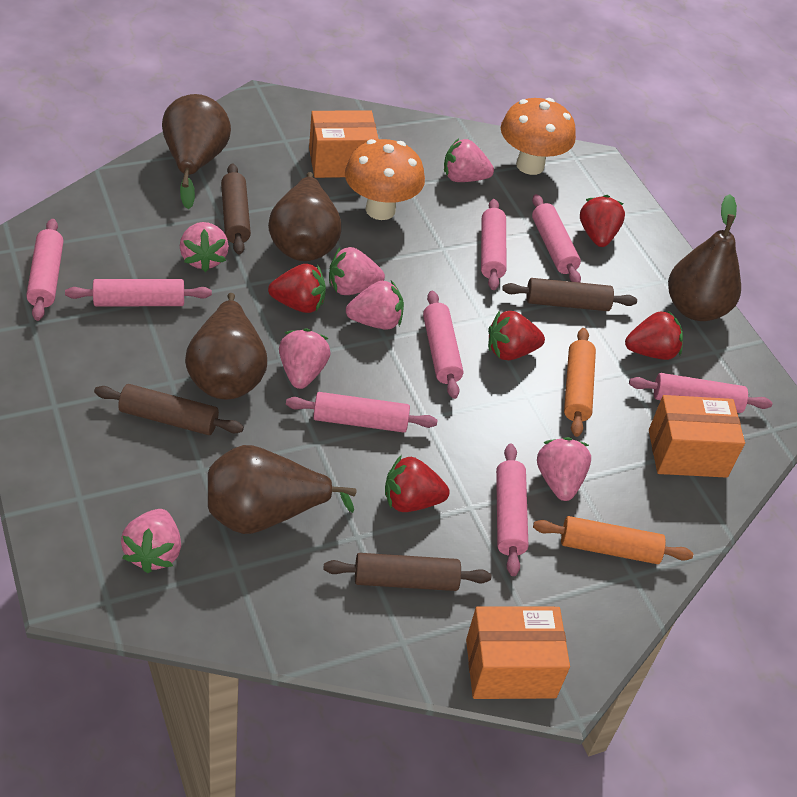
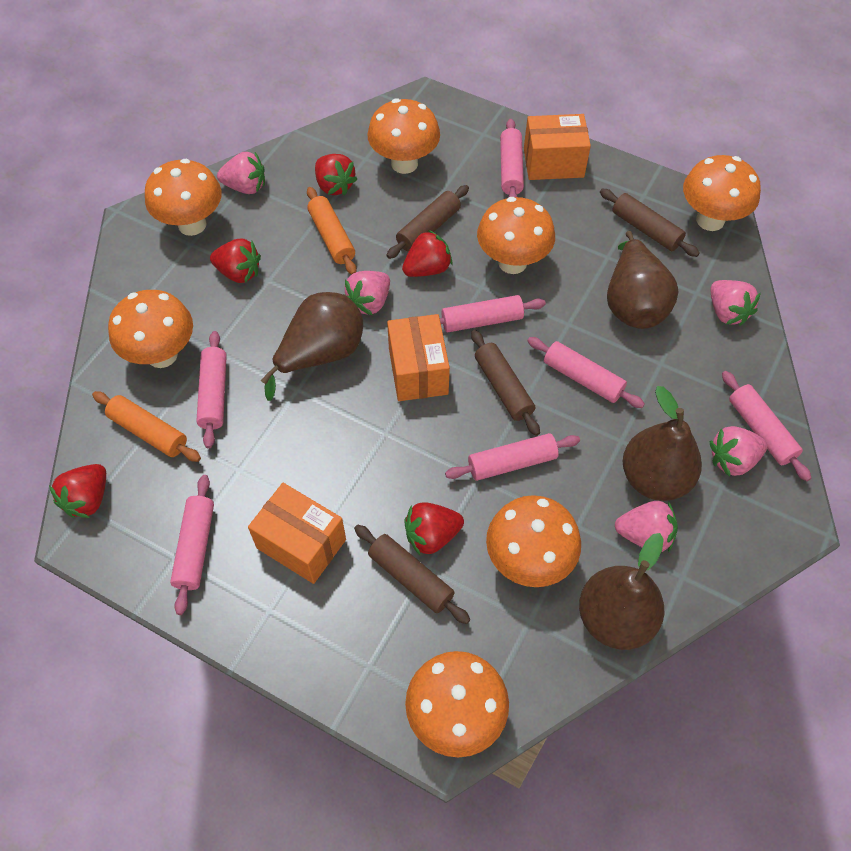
brown pear: 5 -> 4
orange mushroom: 2 -> 7
pink rolling pin: 8 -> 7
pink strawberry: 7 -> 5

